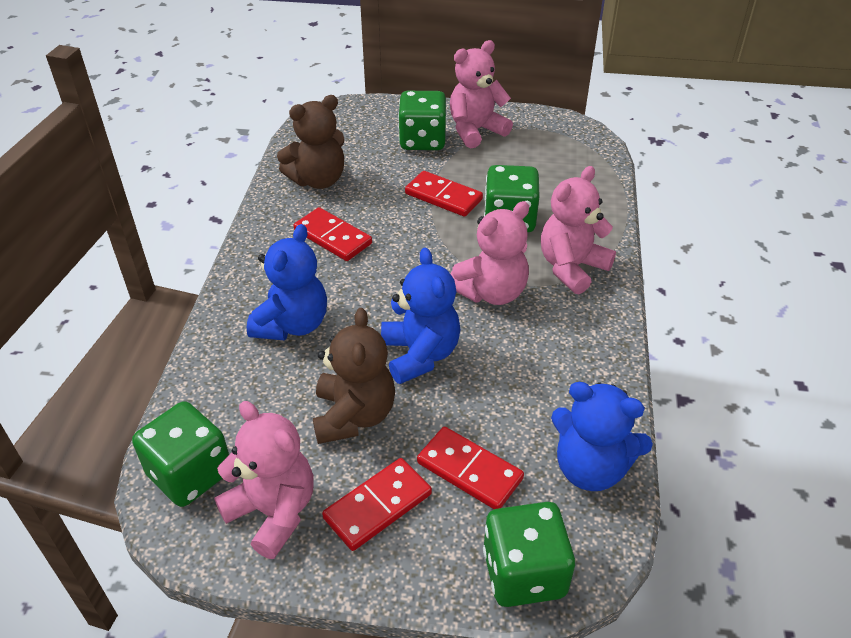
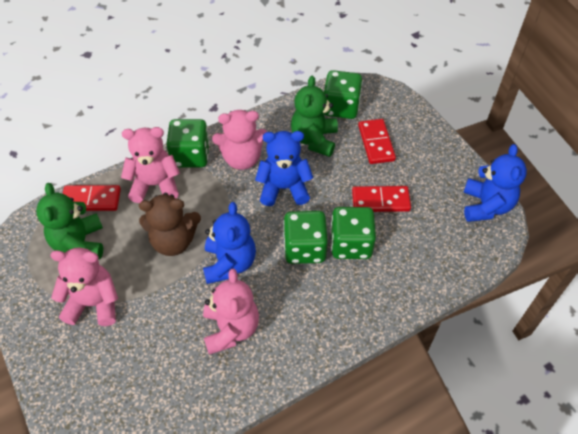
brown teddy bear: 2 -> 1
green teddy bear: 0 -> 2
red domino: 4 -> 3

